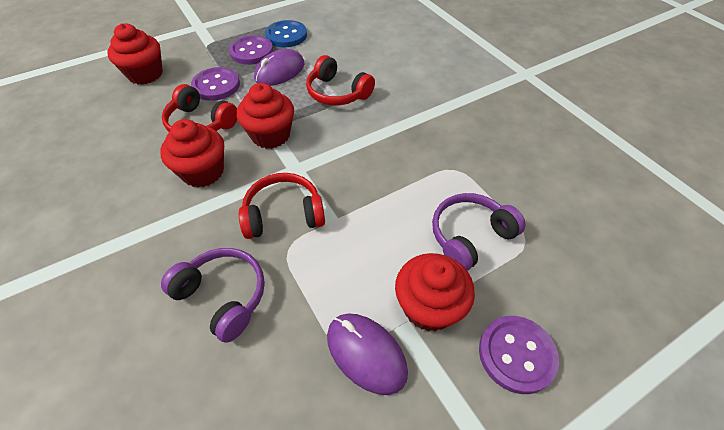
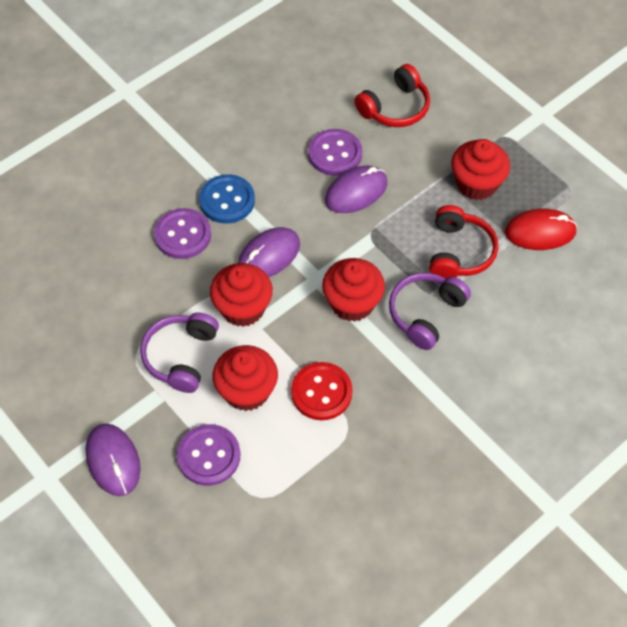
purple mouse: 2 -> 3
red button: 0 -> 1
red headphones: 3 -> 2
red mouse: 0 -> 1

